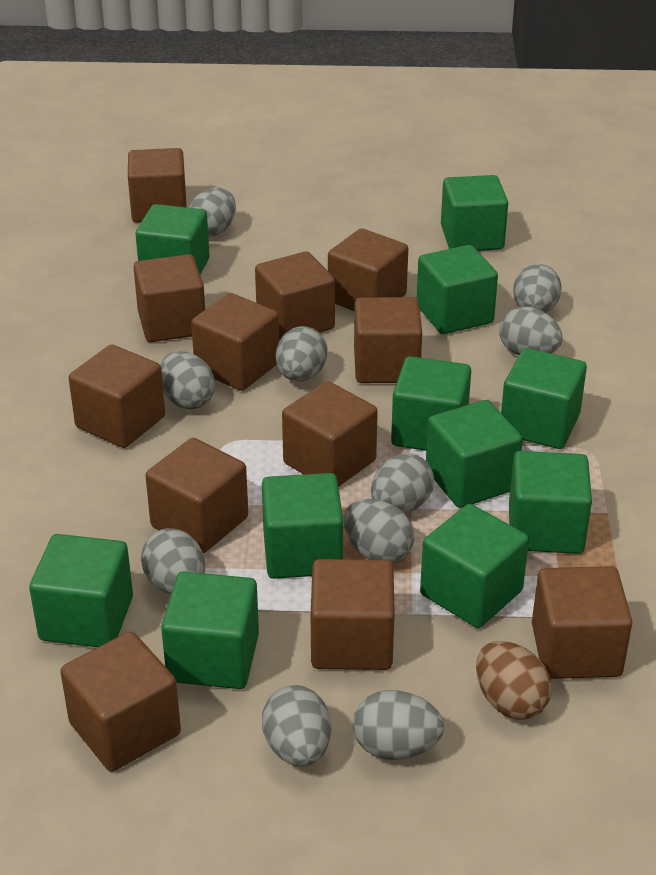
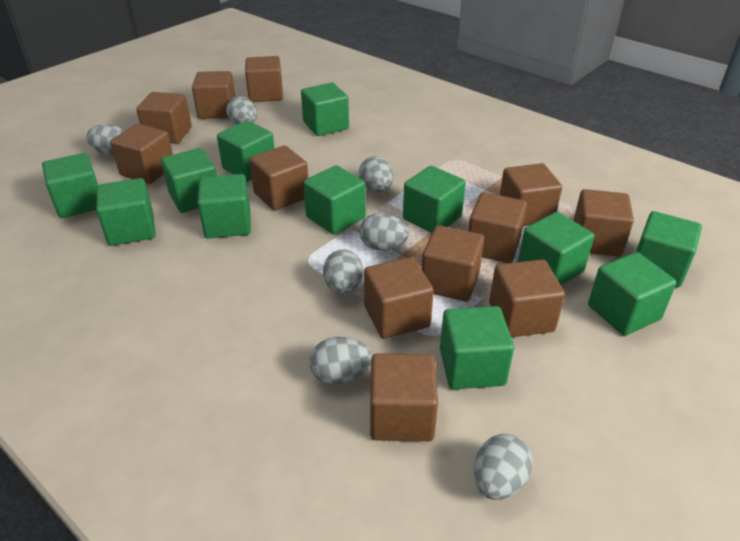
brown egg: 1 -> 0
green cube: 11 -> 12
grey egg: 10 -> 7

